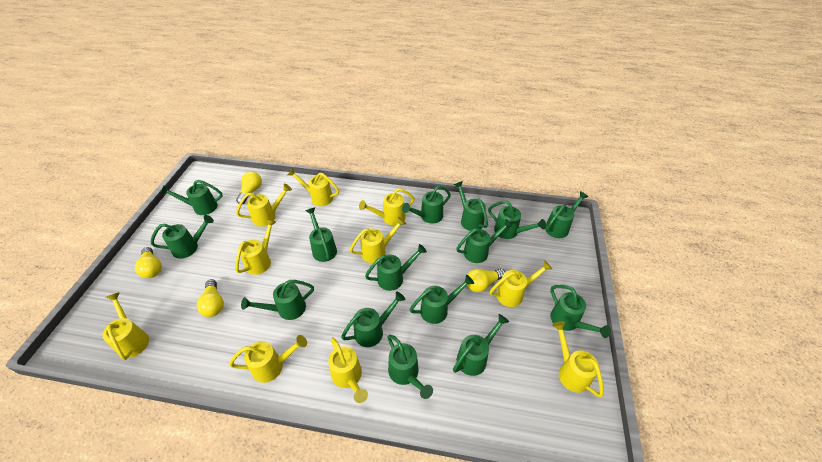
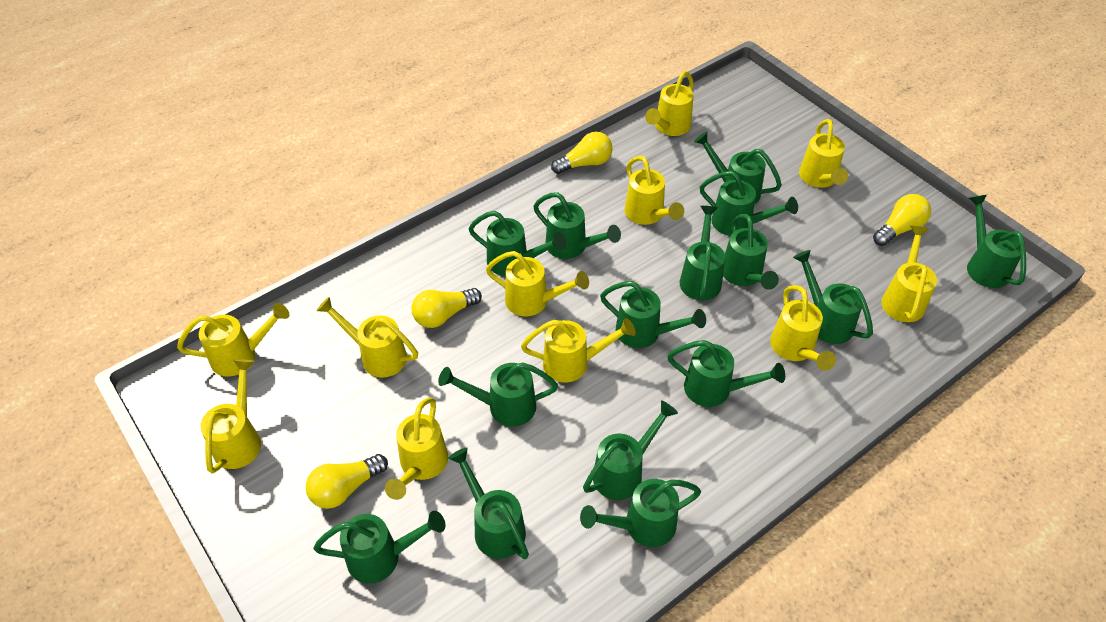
yellow watering can: 10 -> 11

